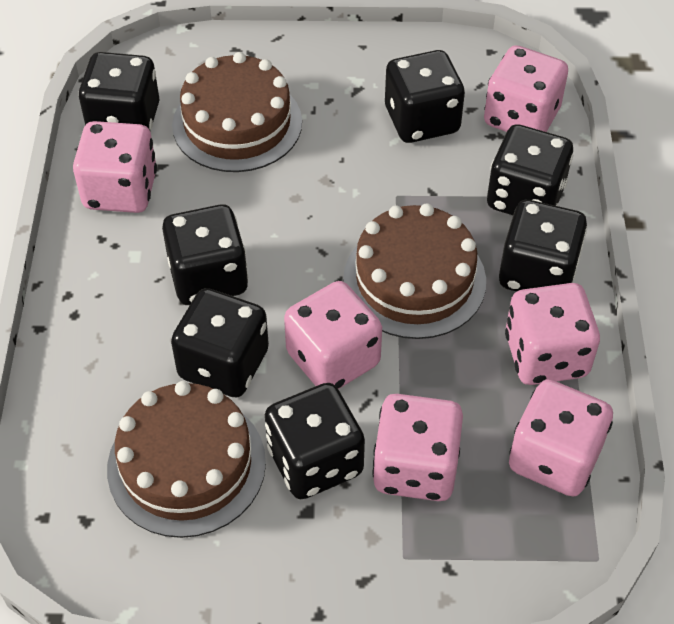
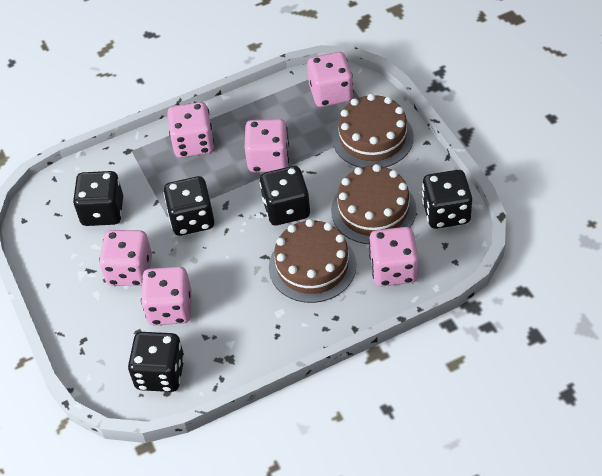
black dice: 7 -> 5

